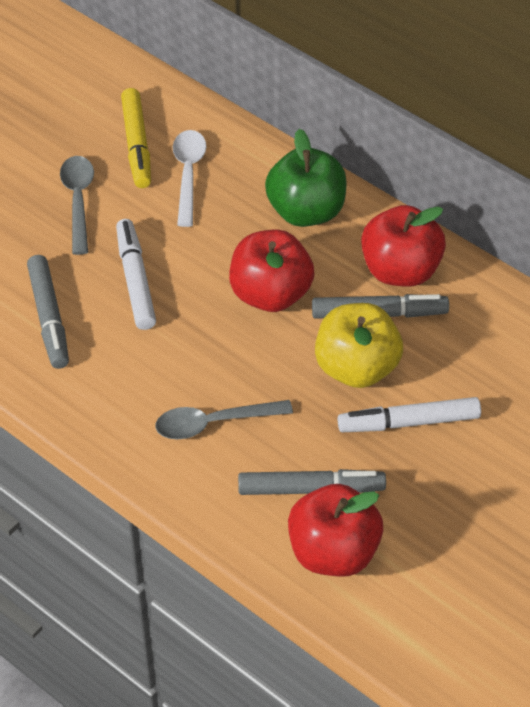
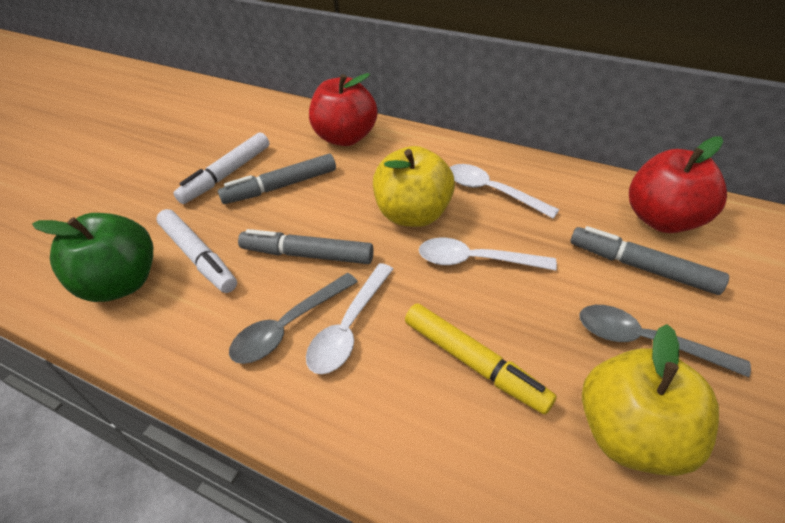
red apple: 3 -> 2
white spoon: 1 -> 3
yellow apple: 1 -> 2

